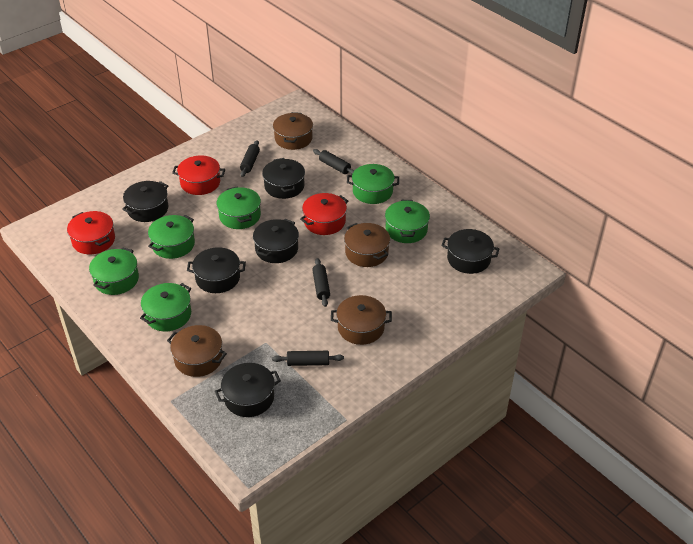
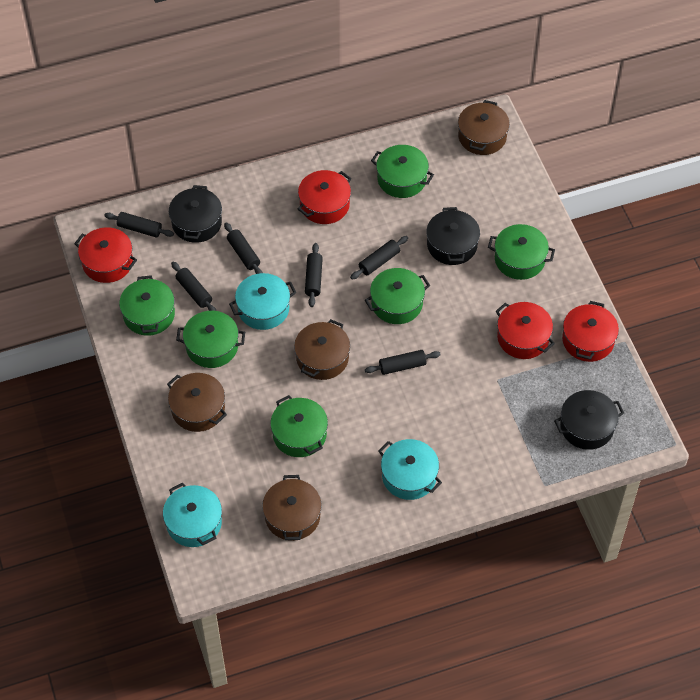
black pot: 6 -> 3
black rolling pin: 4 -> 6
red pot: 3 -> 4
turquoise pot: 0 -> 3

